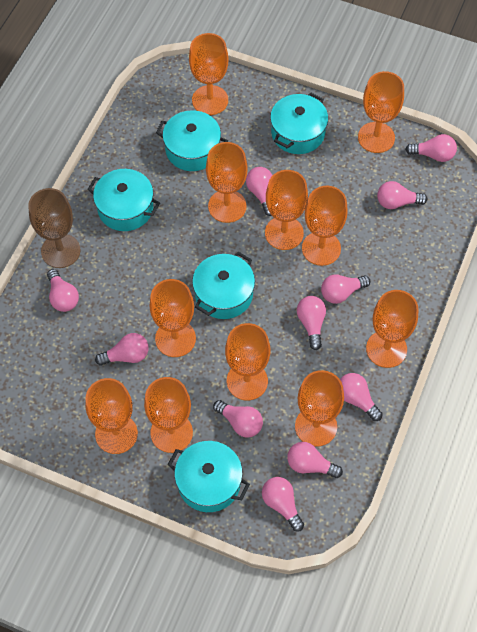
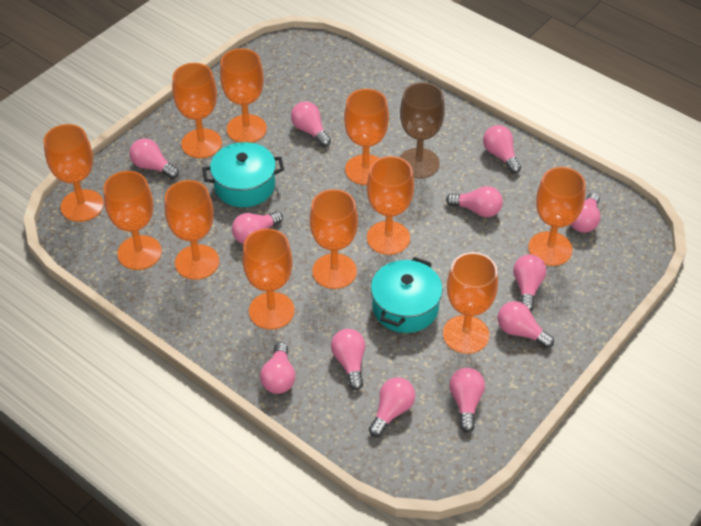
pink light bulb: 11 -> 12
turquoise pot: 5 -> 2

